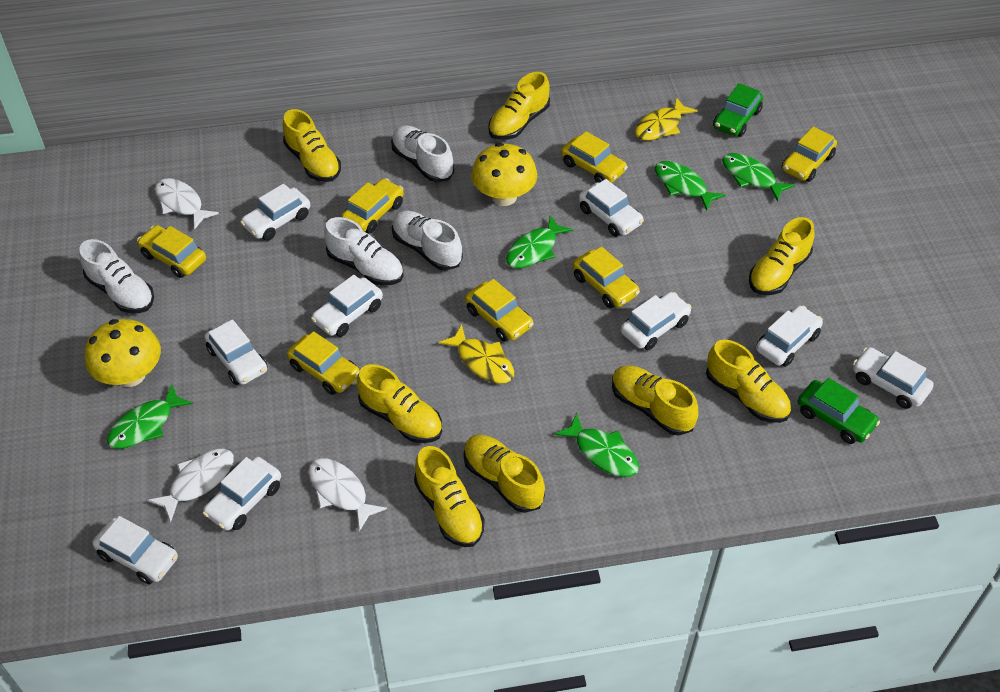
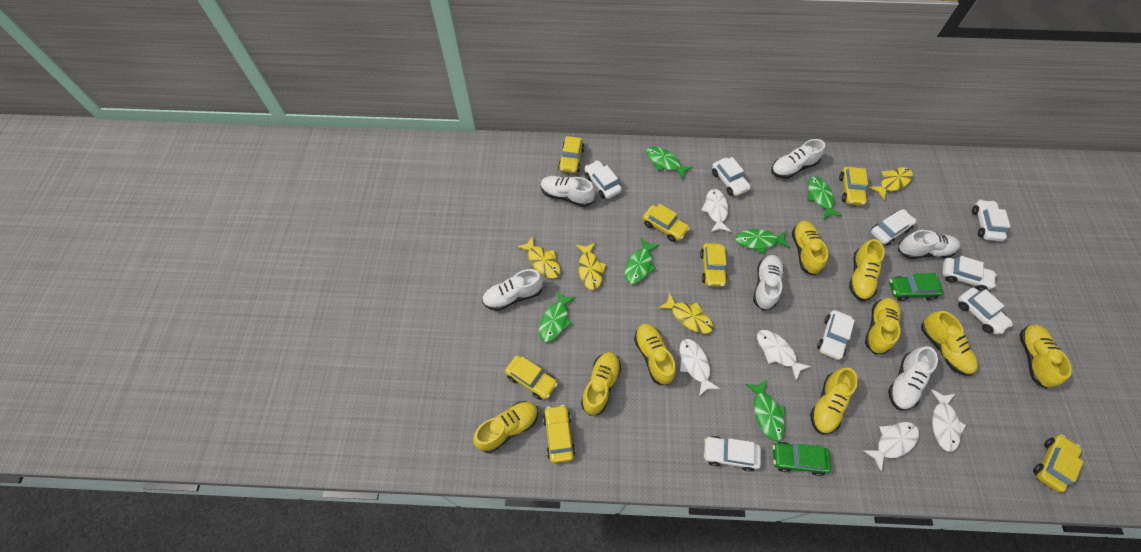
green fish: 5 -> 6
white car: 9 -> 8
white fish: 3 -> 5
white shoe: 4 -> 6
yellow fish: 2 -> 4
yellow mushroom: 2 -> 0
yellow shoe: 8 -> 9

